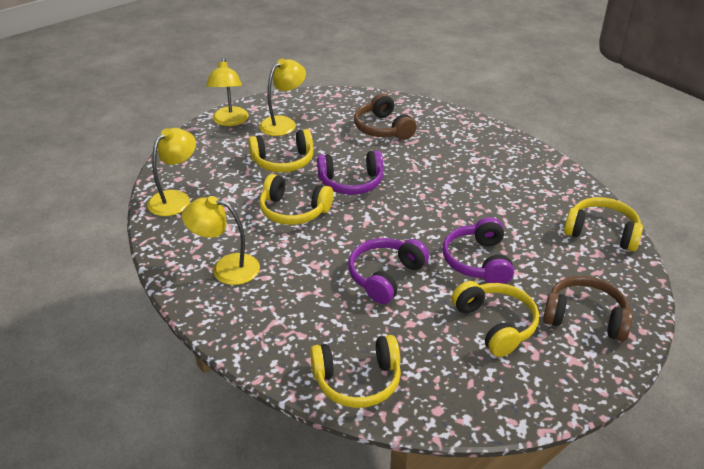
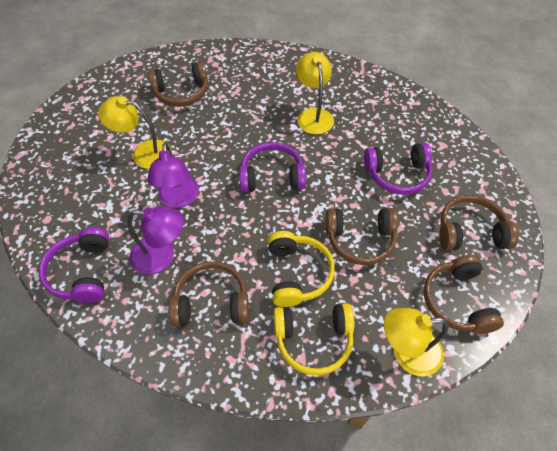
brown headphones: 2 -> 5
purple lamp: 0 -> 2
yellow headphones: 5 -> 2
yellow lamp: 4 -> 3

